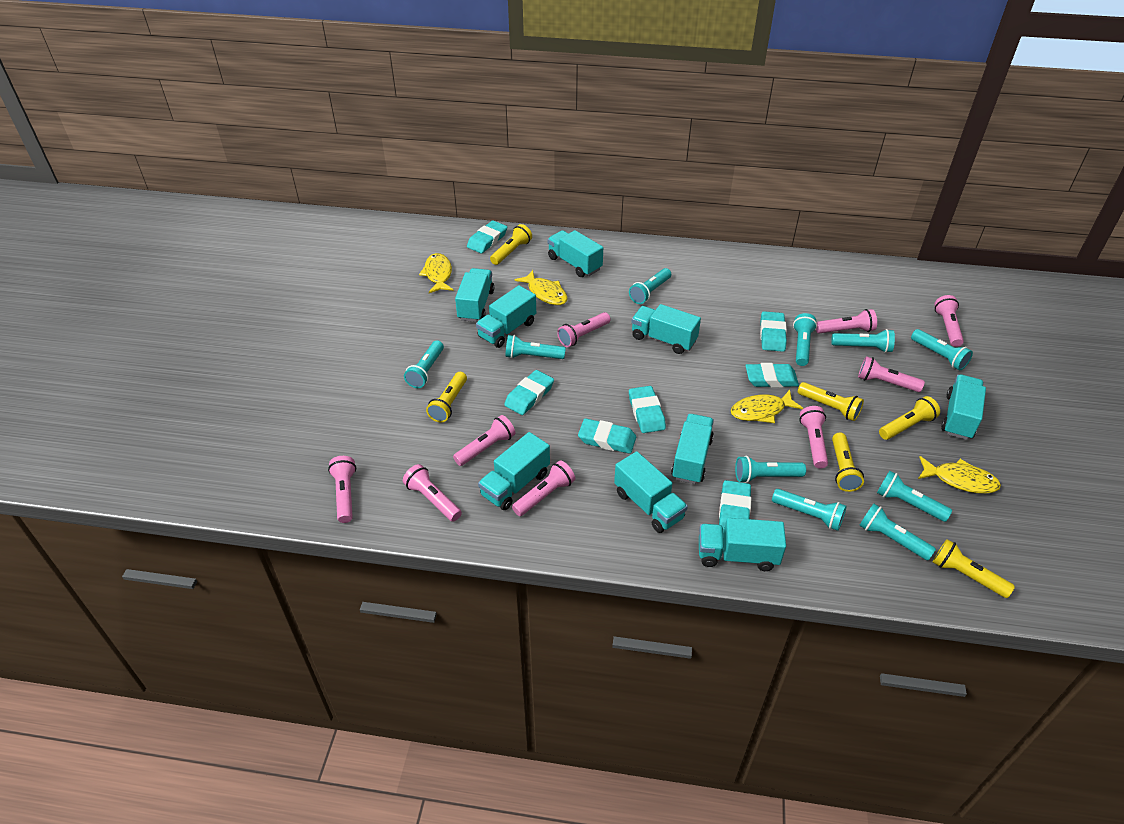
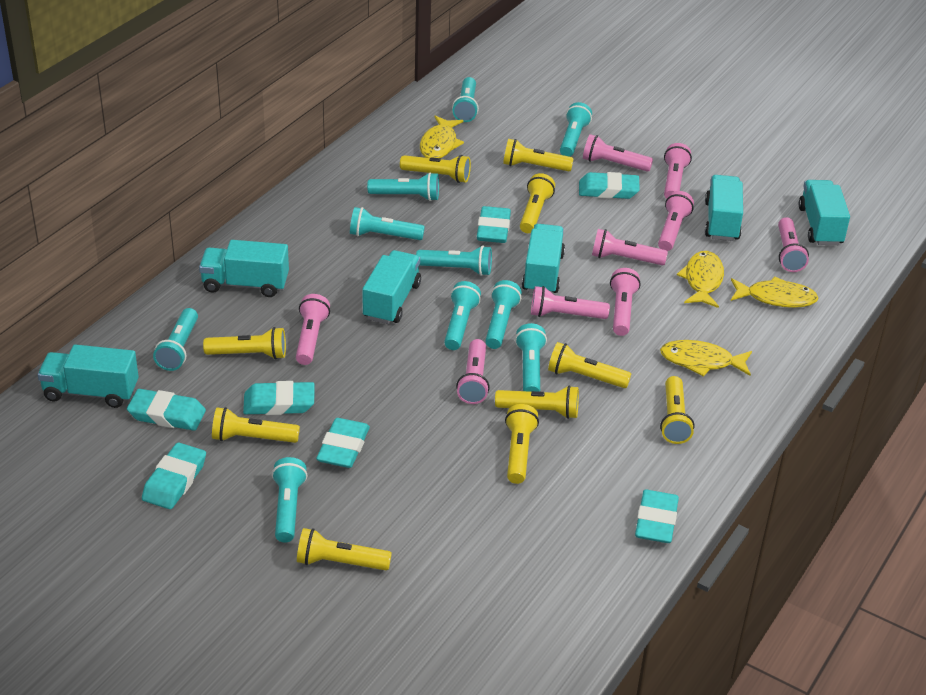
turquoise truck: 9 -> 6
yellow flashlight: 6 -> 10

